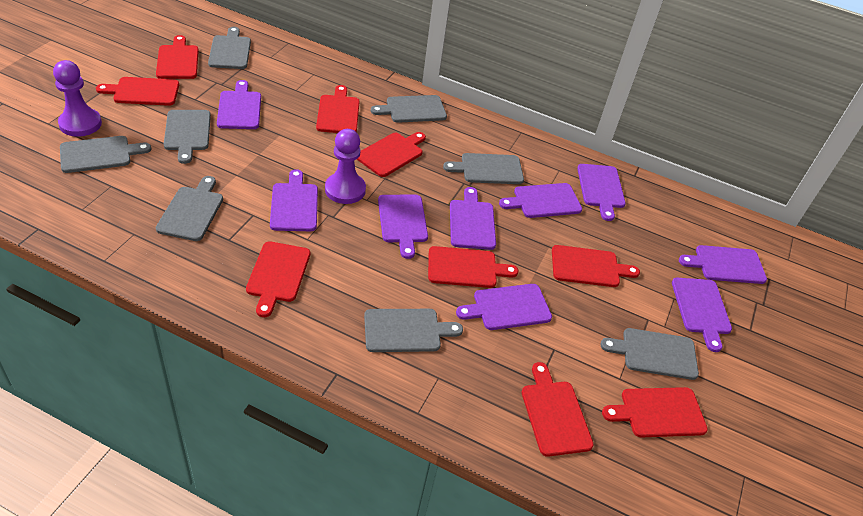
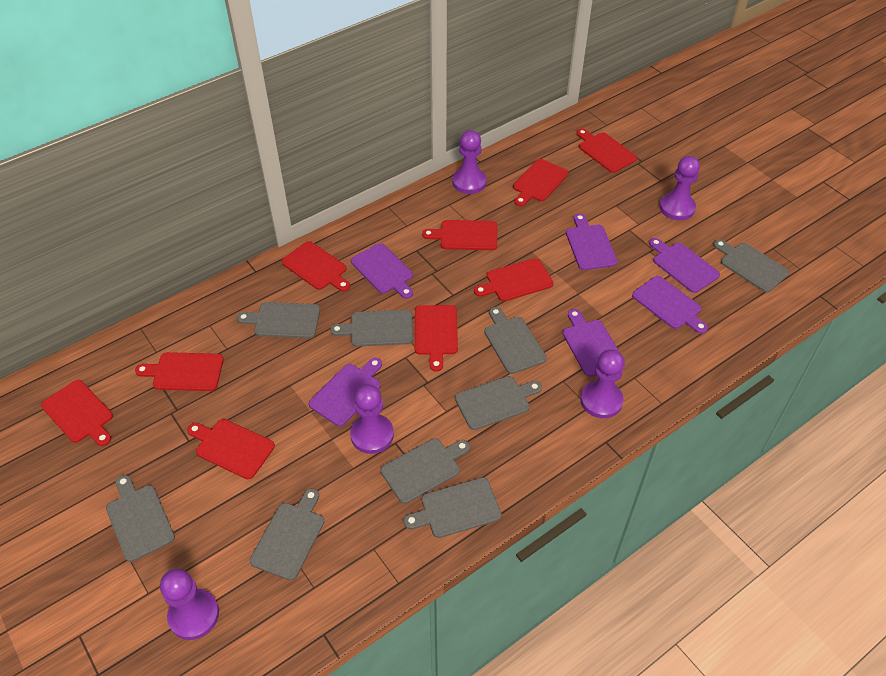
grey cutting board: 8 -> 9
purple cutting board: 9 -> 6
purple pawn: 2 -> 5

